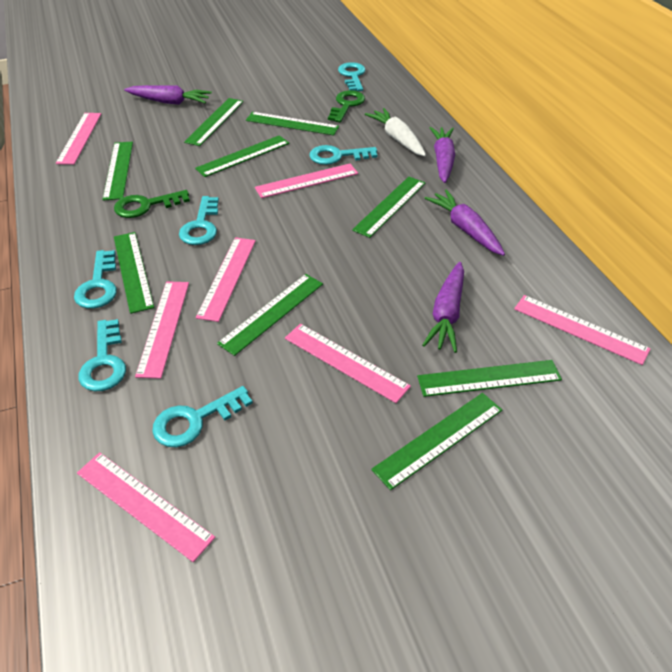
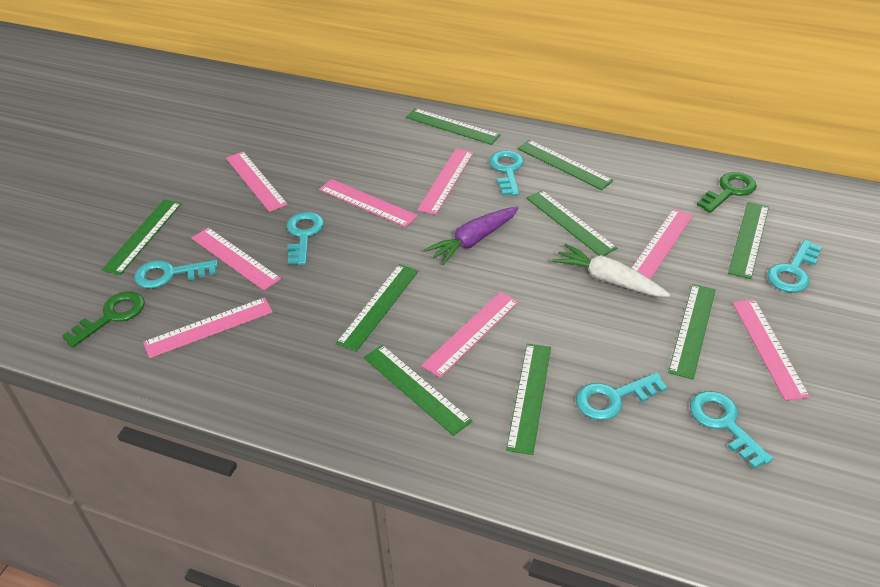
pink ruler: 7 -> 8
purple carrot: 4 -> 1

